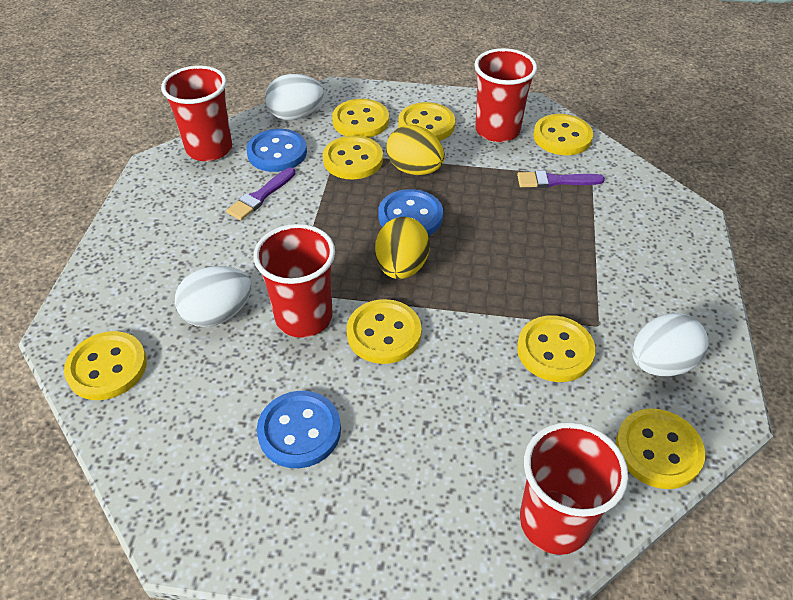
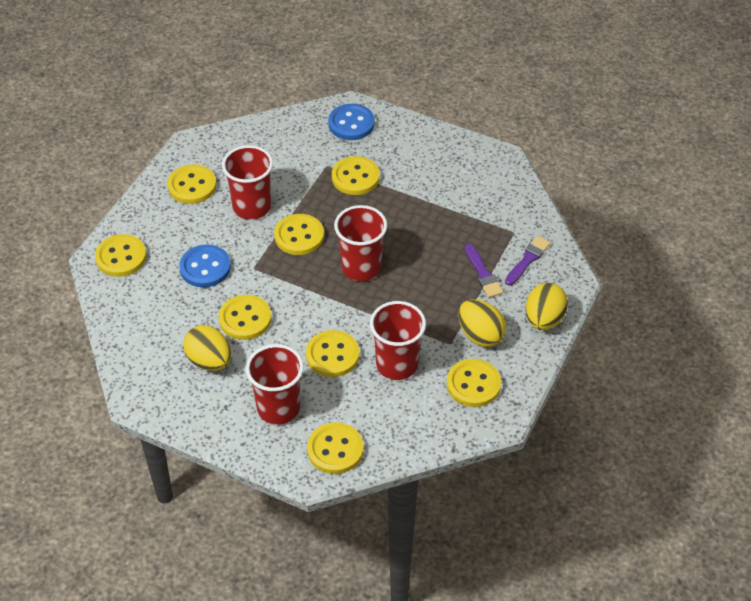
blue button: 3 -> 2
white egg: 3 -> 0
yellow egg: 2 -> 3

